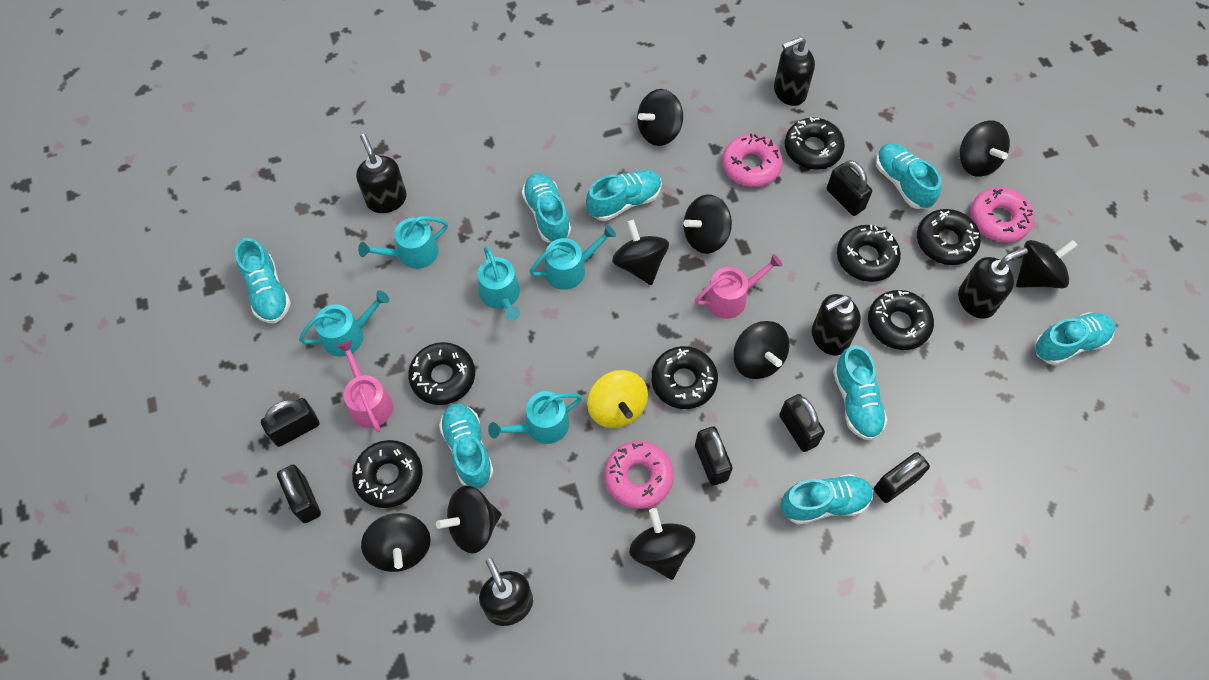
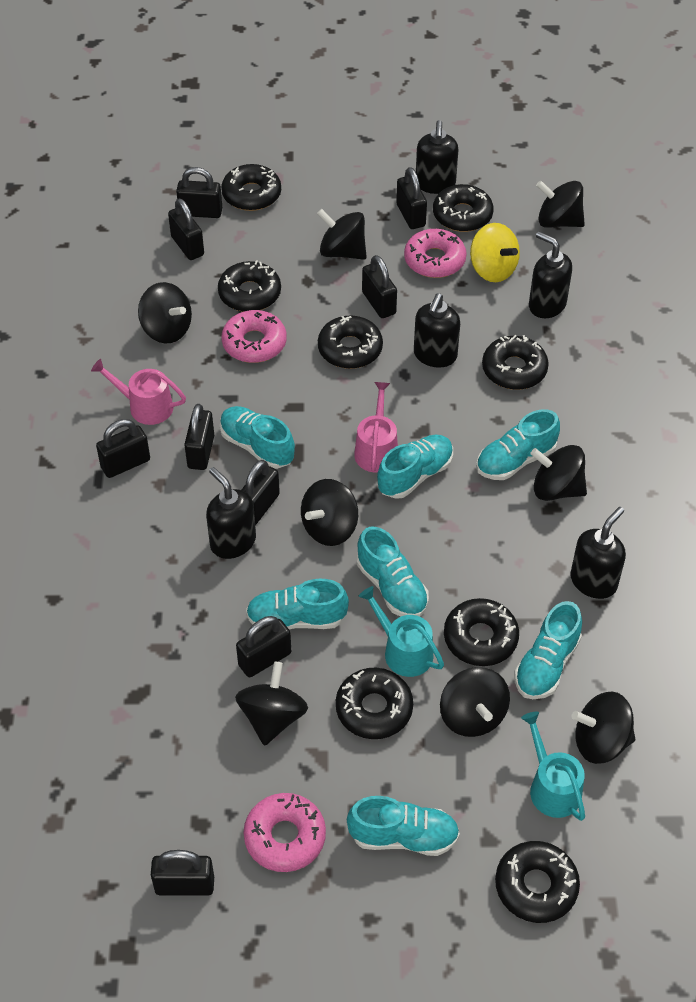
black donut: 7 -> 8
black padlock: 6 -> 9
black spinning top: 9 -> 8
turquoise shoe: 8 -> 7
turquoise watering can: 5 -> 2

